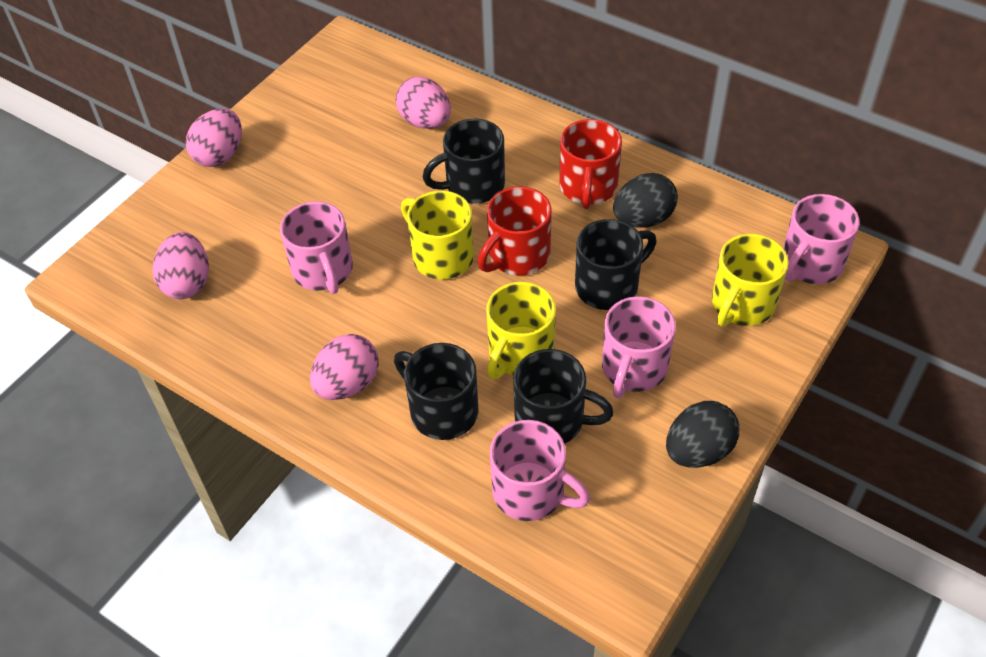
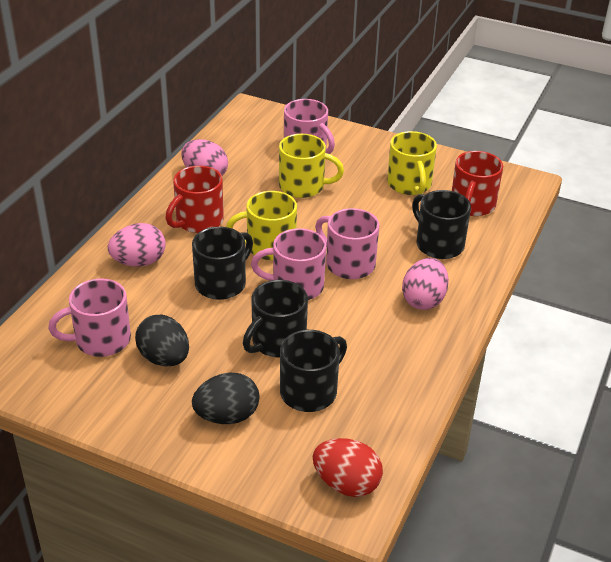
pink egg: 4 -> 3
red egg: 0 -> 1

